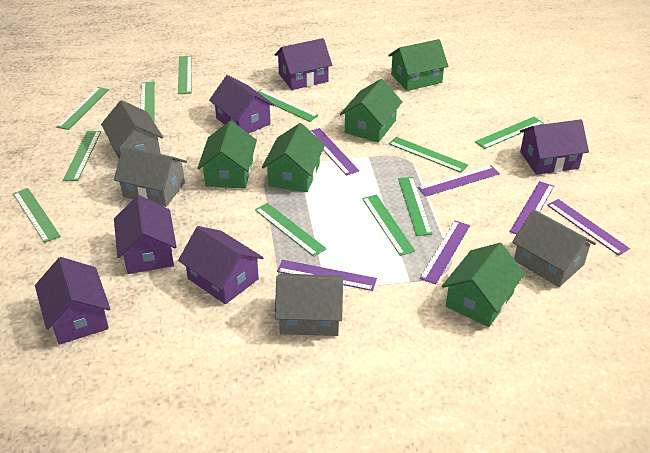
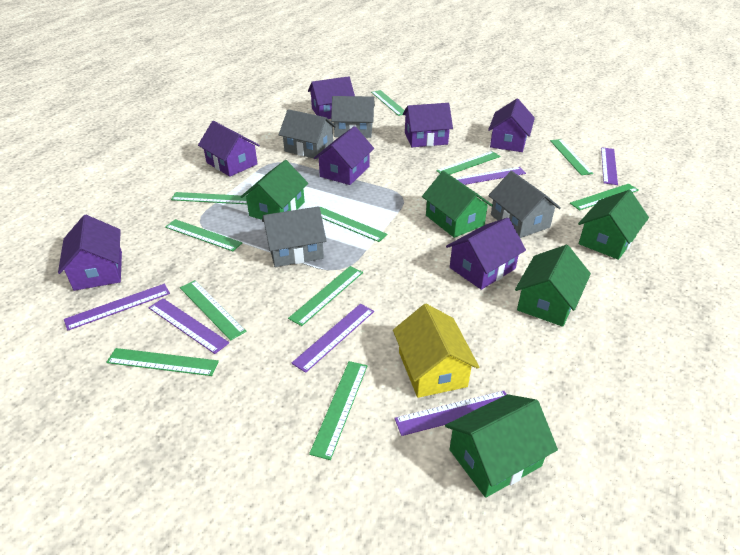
purple house: 6 -> 7
yellow house: 0 -> 1

